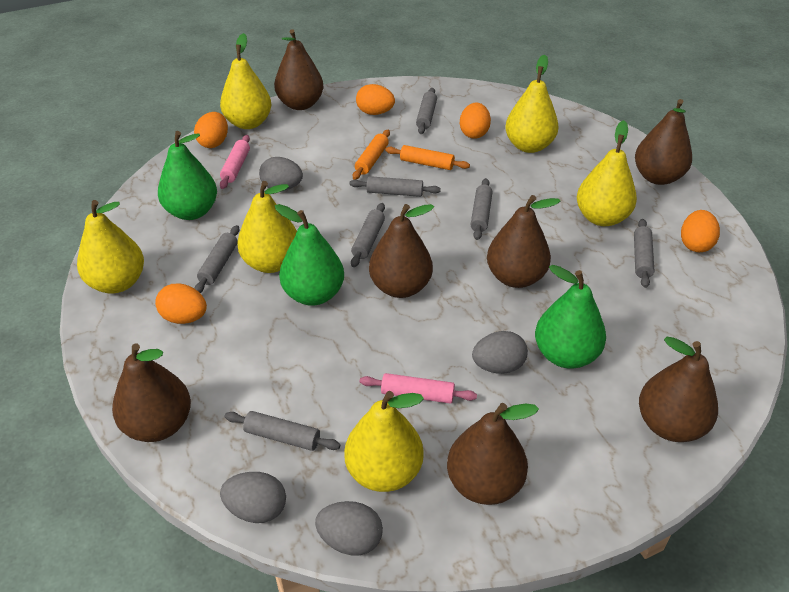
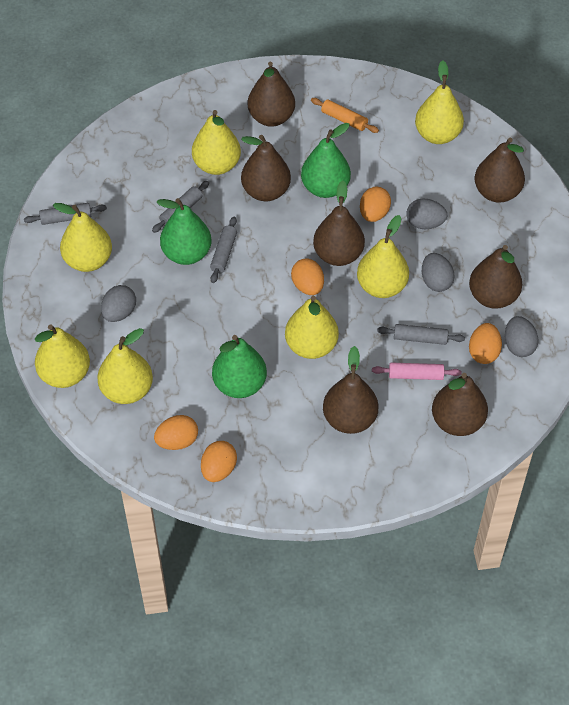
grey rolling pin: 7 -> 4
orange rolling pin: 2 -> 1
pink rolling pin: 2 -> 1
yellow pear: 6 -> 7

